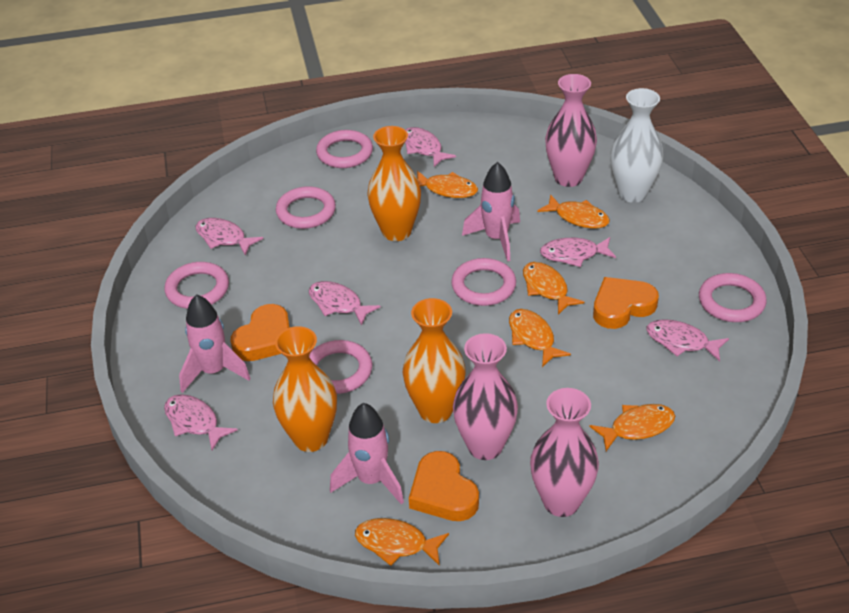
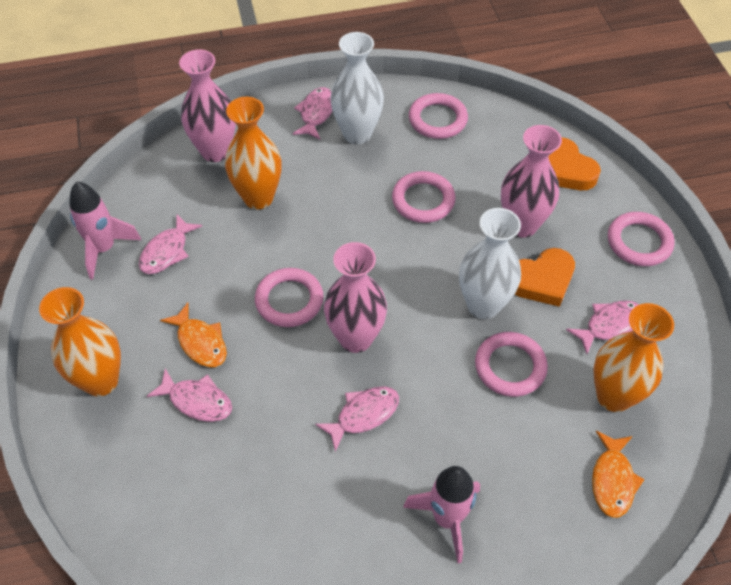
orange fish: 6 -> 2
orange heart: 3 -> 2
pink fish: 6 -> 5
pink ring: 6 -> 5
pink rocket: 3 -> 2
white vase: 1 -> 2

